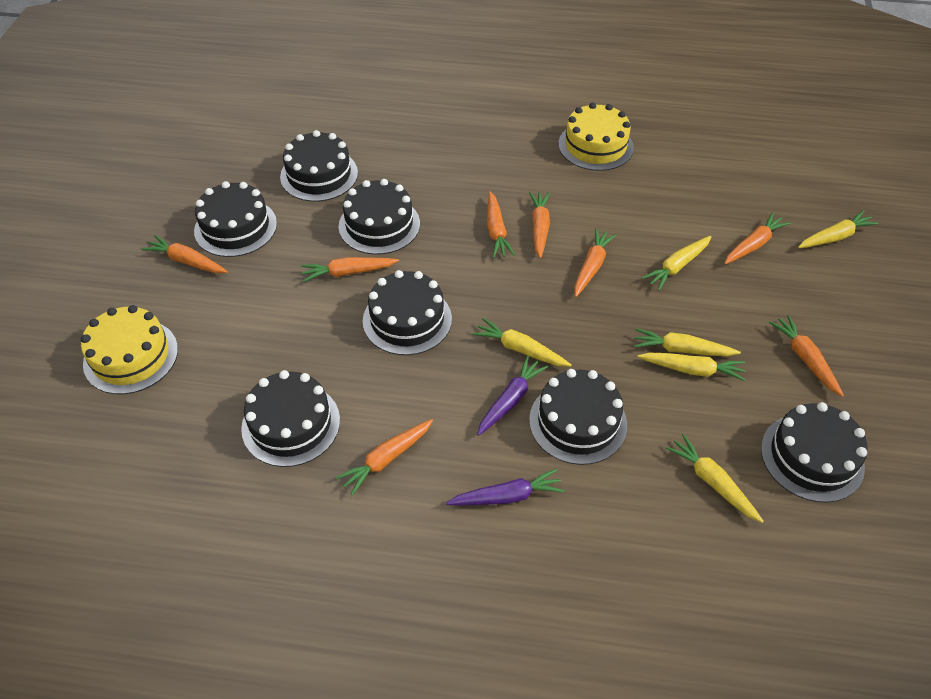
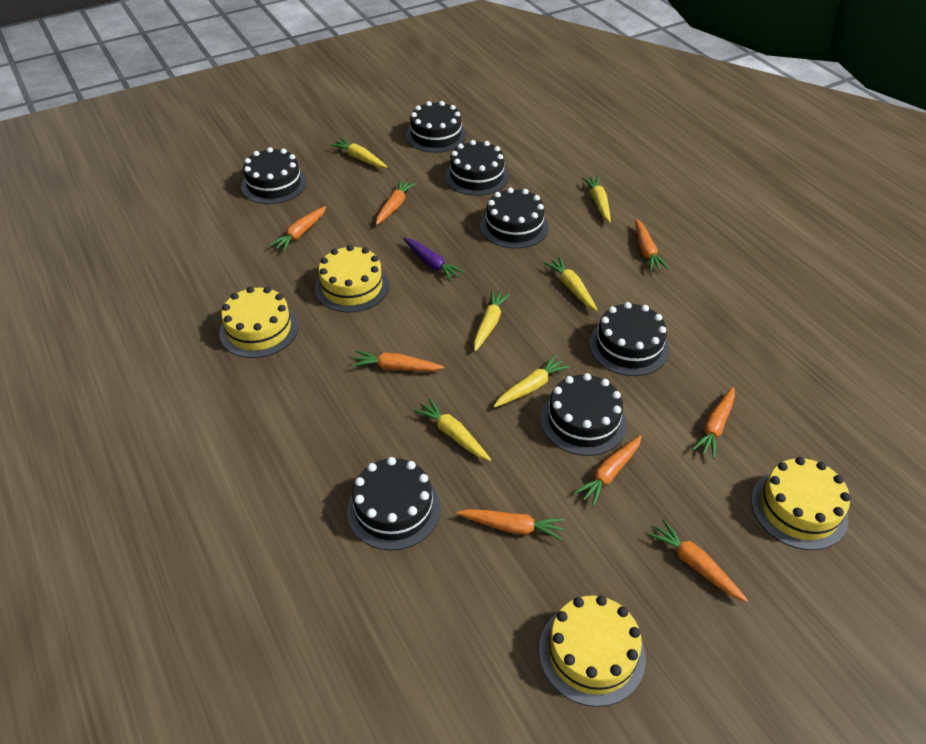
purple carrot: 2 -> 1
yellow cake: 2 -> 4

